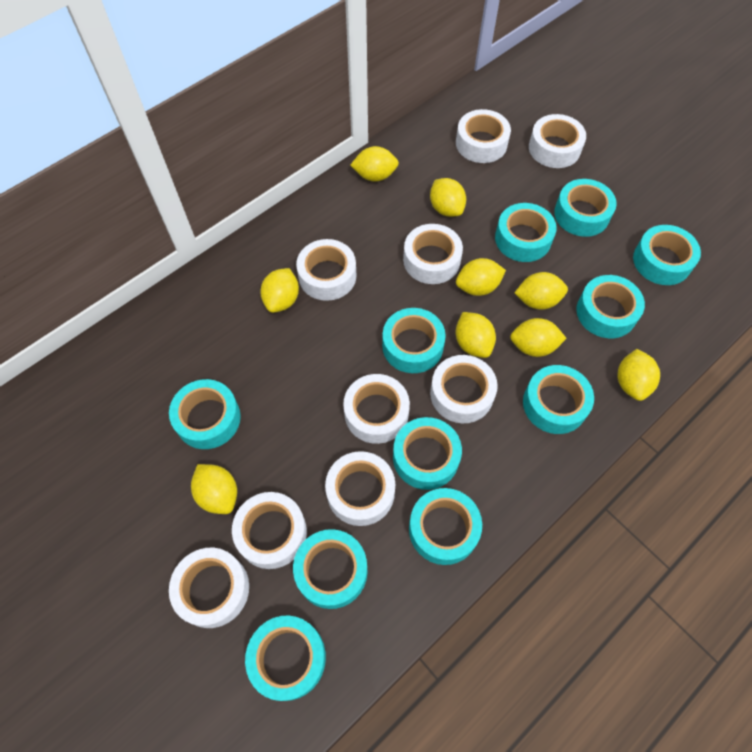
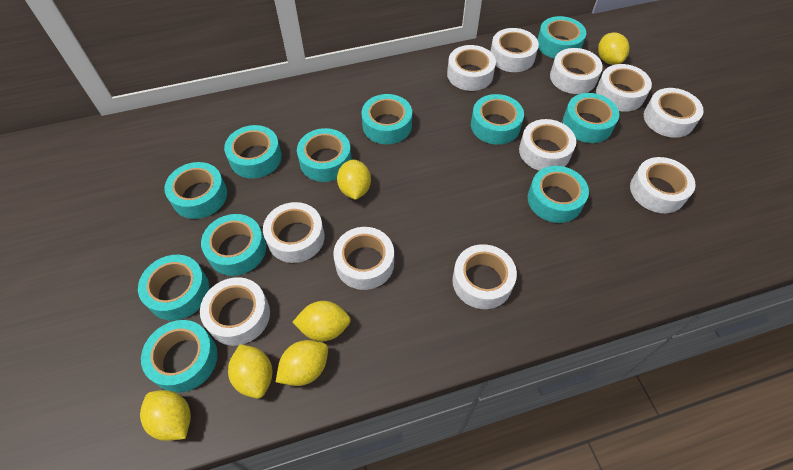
white tape: 9 -> 11
yellow lemon: 9 -> 6

